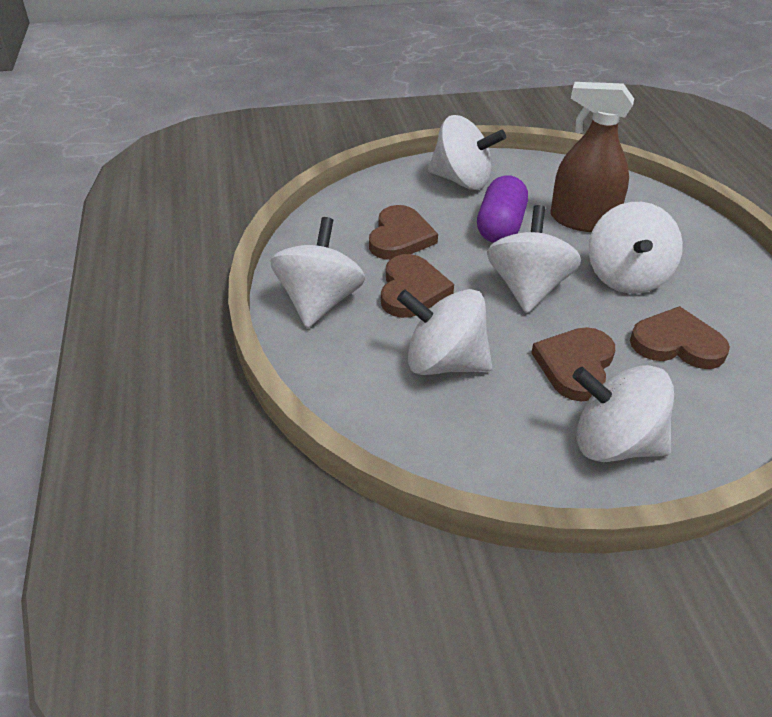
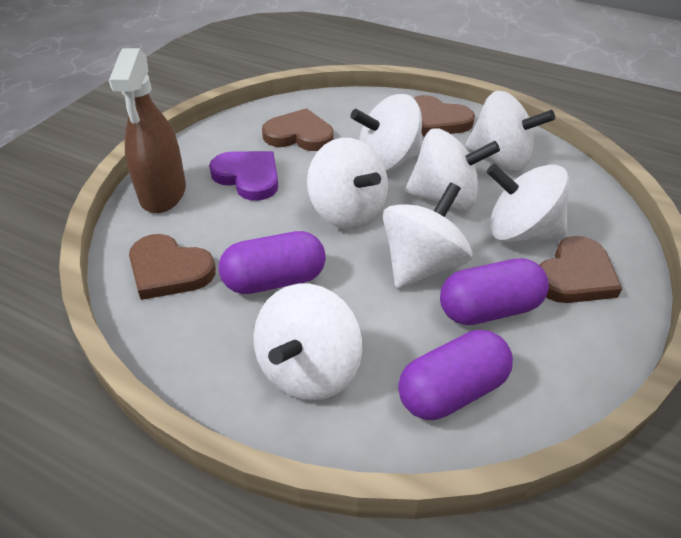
purple capsule: 1 -> 3
purple heart: 0 -> 1
white spinning top: 6 -> 7

